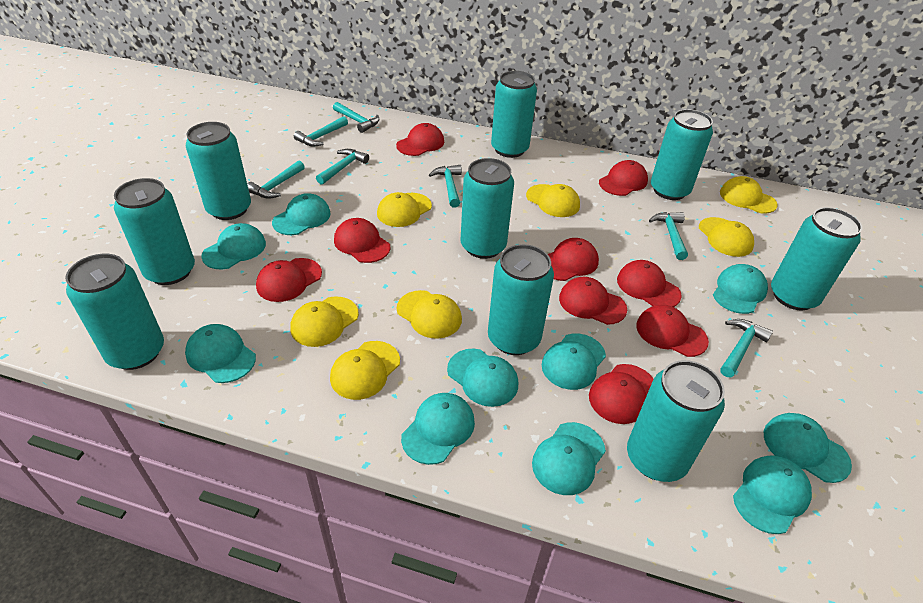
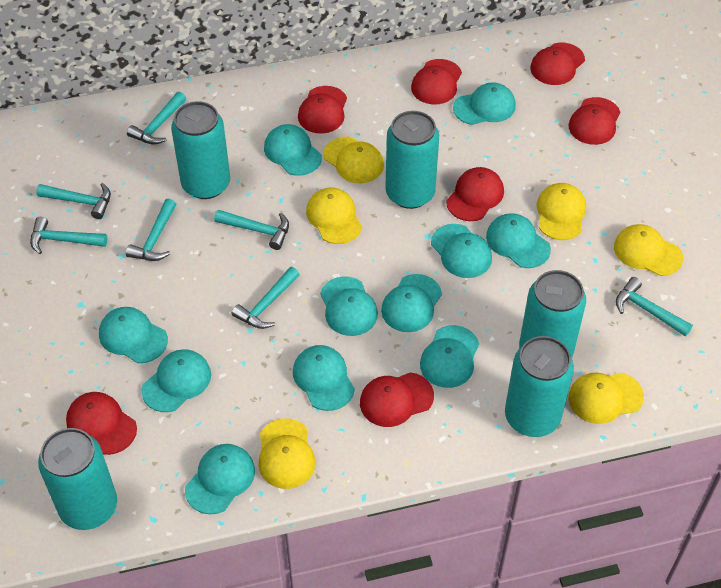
red cap: 9 -> 7
turquoise can: 9 -> 5
turquoise cap: 10 -> 11
yellow cap: 7 -> 6

